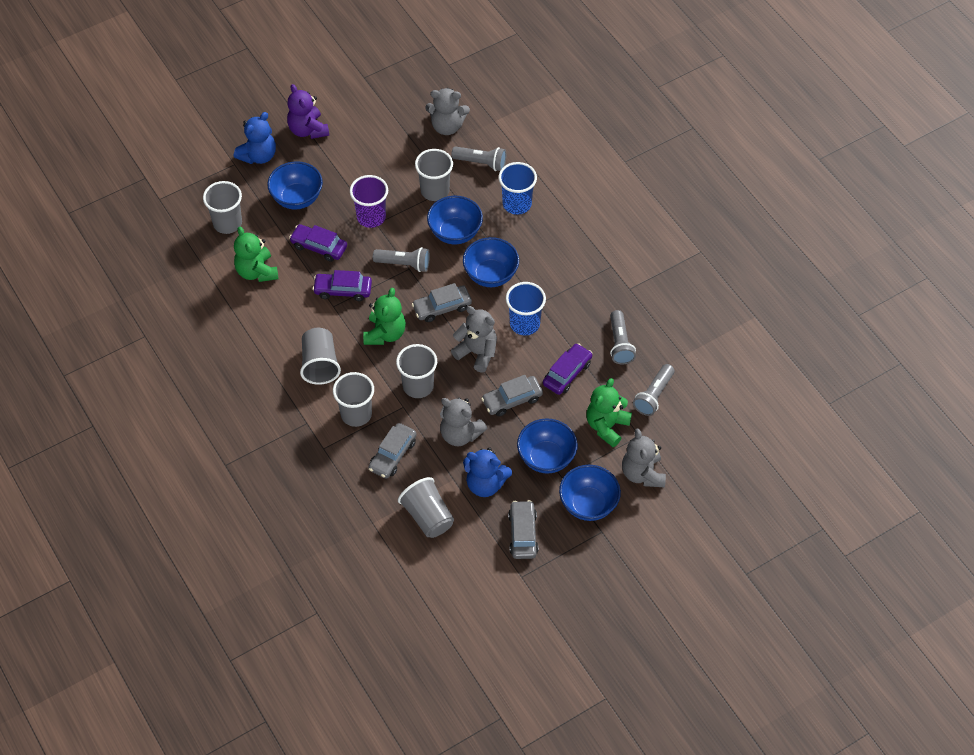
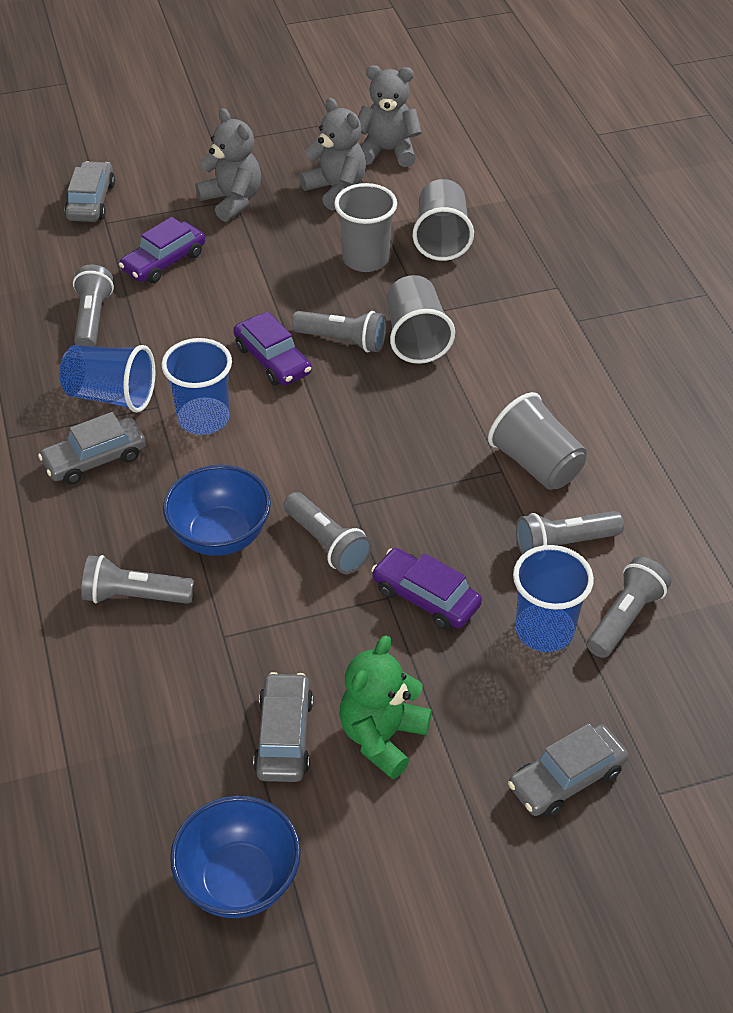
blue bowl: 5 -> 2
blue cup: 2 -> 3
blue teddy bear: 2 -> 0
green teddy bear: 3 -> 1
grey cup: 6 -> 4
grey flashlight: 4 -> 6
grey teddy bear: 4 -> 3
purple cup: 1 -> 0
purple teddy bear: 1 -> 0

